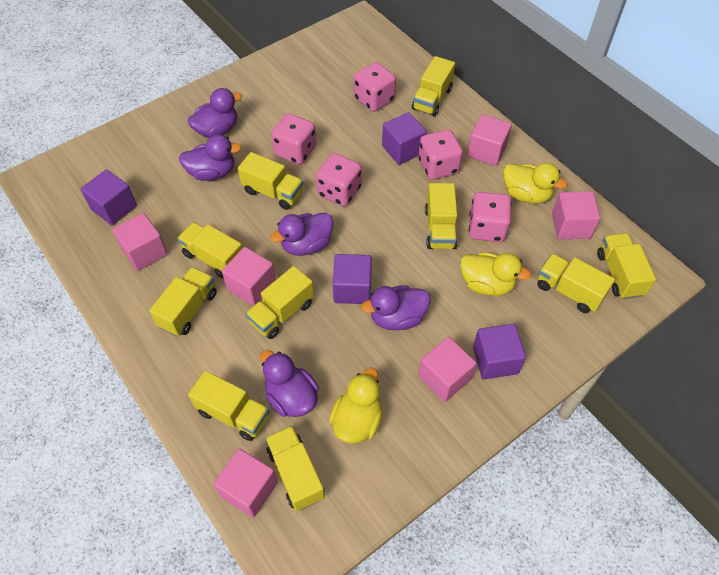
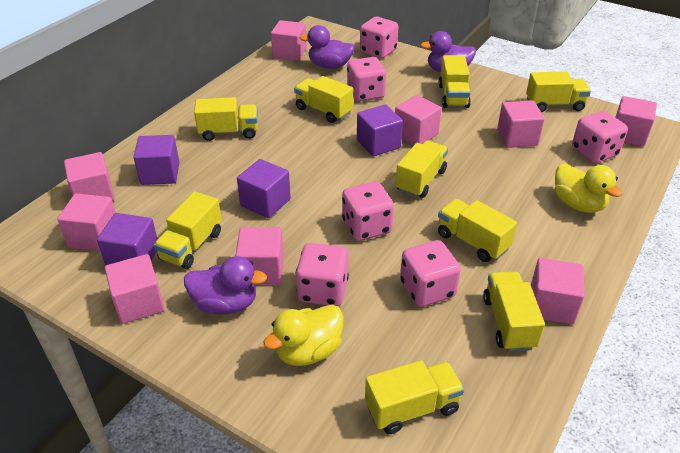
pink cube: 6 -> 9
pink dice: 5 -> 6
purple duck: 5 -> 3
yellow duck: 3 -> 2
yellow truck: 10 -> 9

